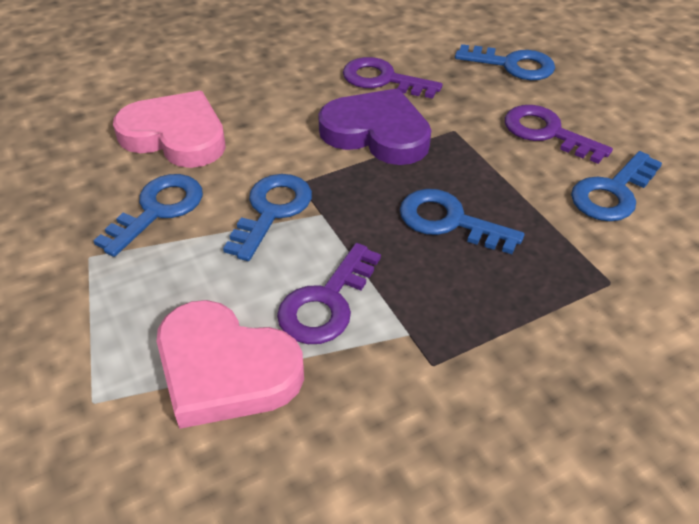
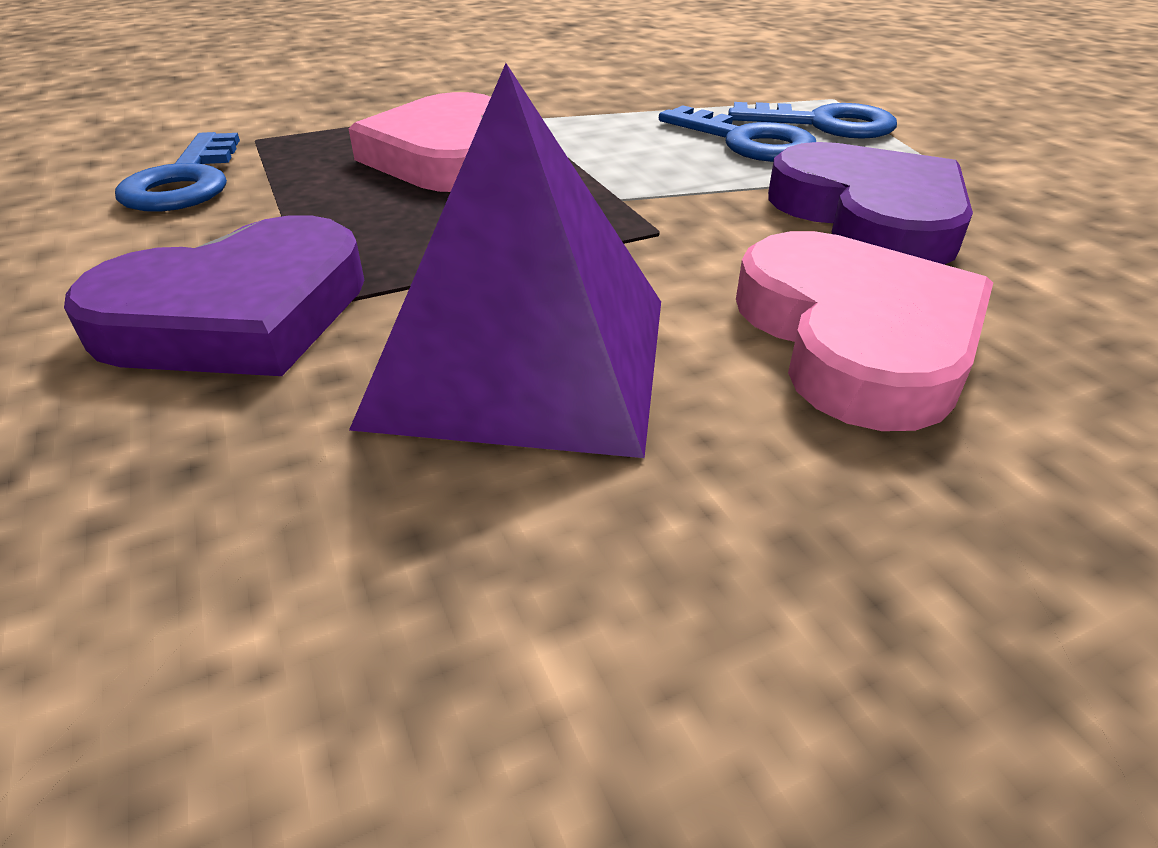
blue key: 5 -> 3
purple heart: 1 -> 2
purple key: 3 -> 0
purple pyramid: 0 -> 1

